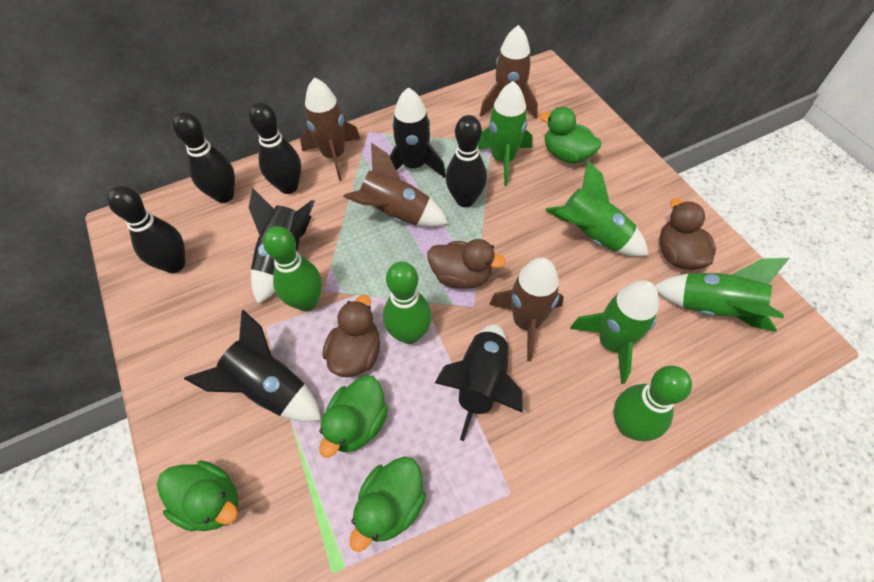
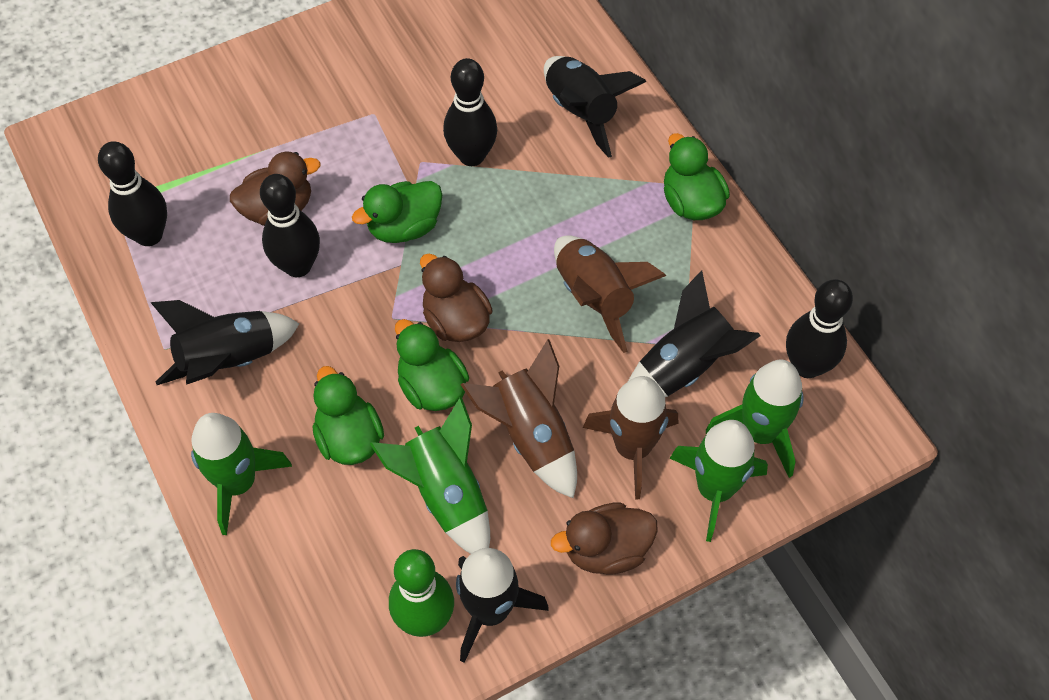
brown rocket: 4 -> 3
green bowling pin: 3 -> 1

